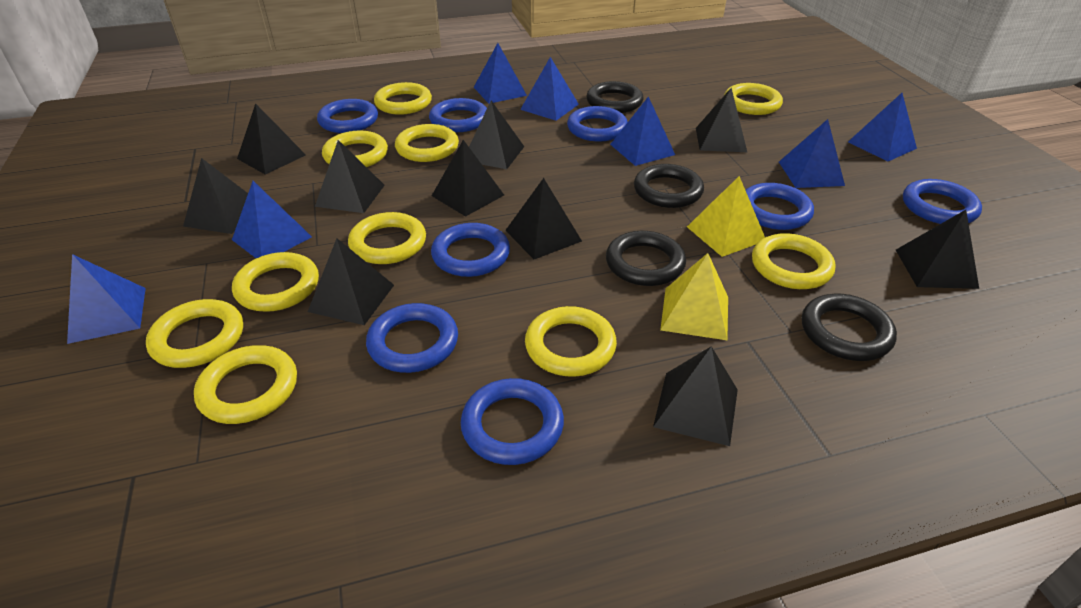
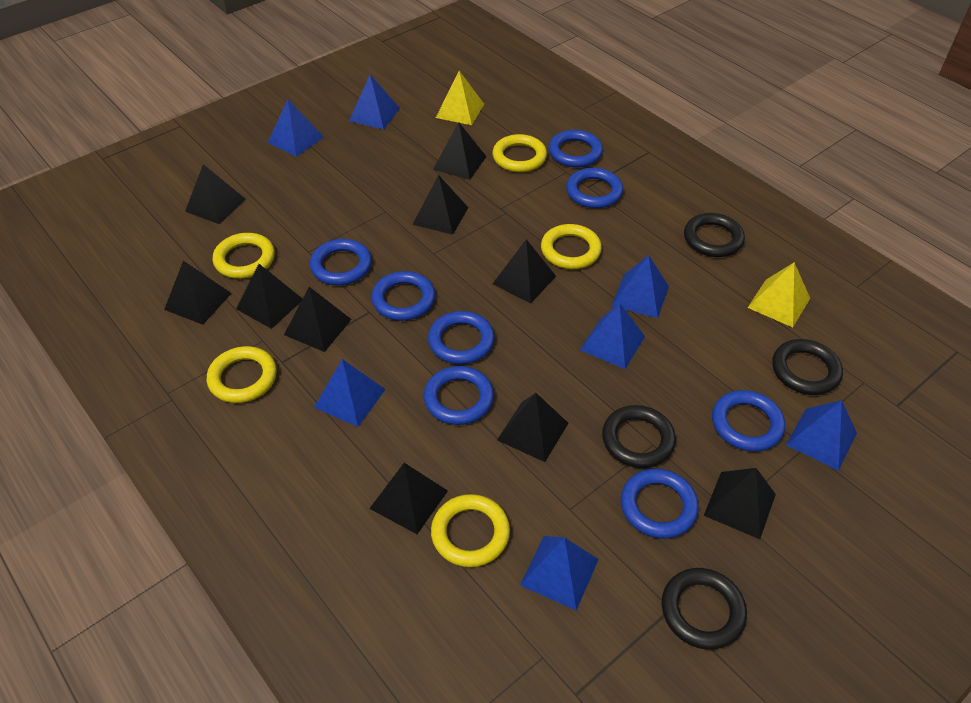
yellow ring: 10 -> 5

